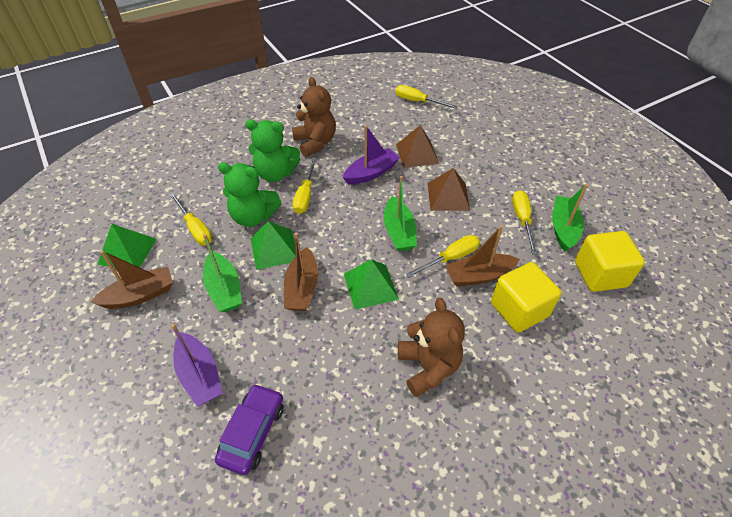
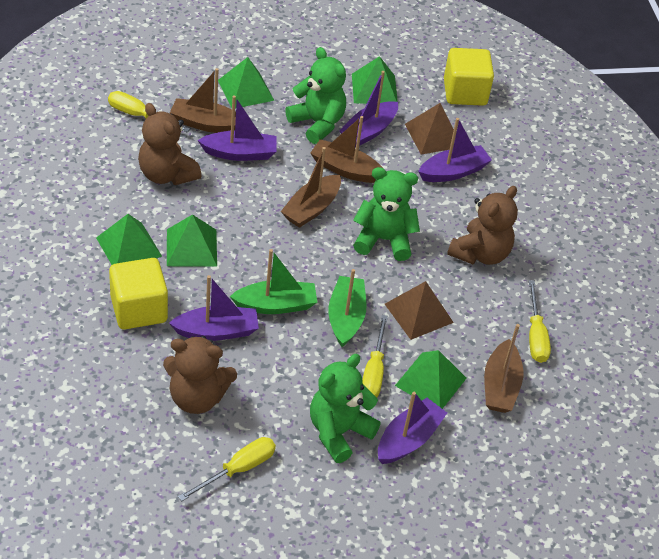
brown boat: 3 -> 4
brown teddy bear: 2 -> 3
green boat: 3 -> 2
green pyramid: 3 -> 5
green teddy bear: 2 -> 3
purple boat: 2 -> 5
purple car: 1 -> 0
yellow screwdriver: 5 -> 4

